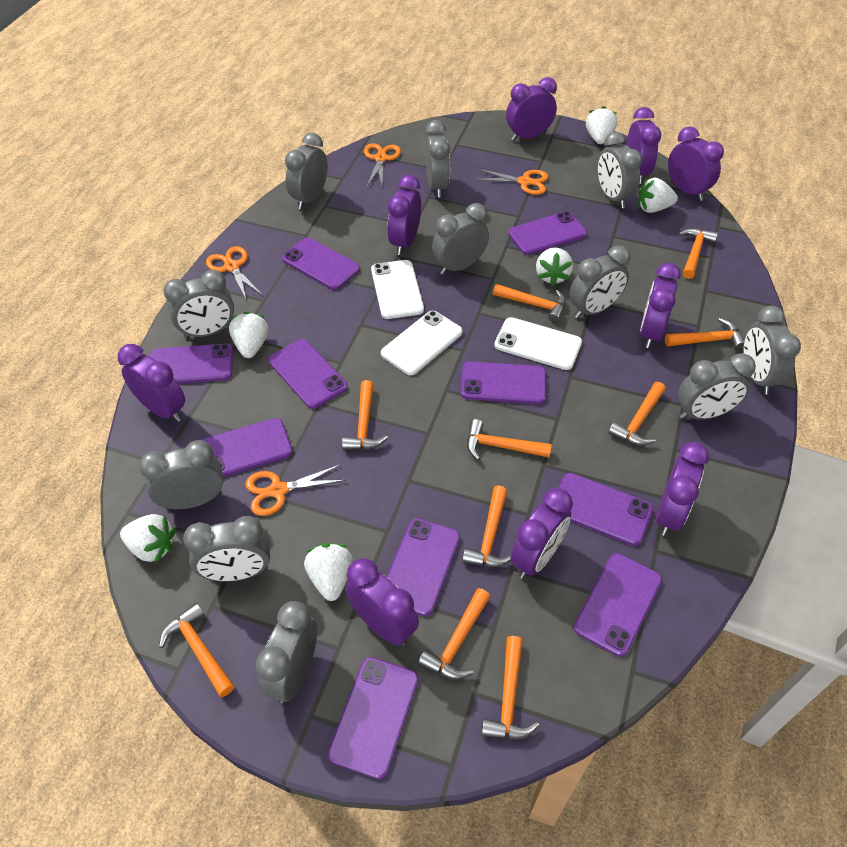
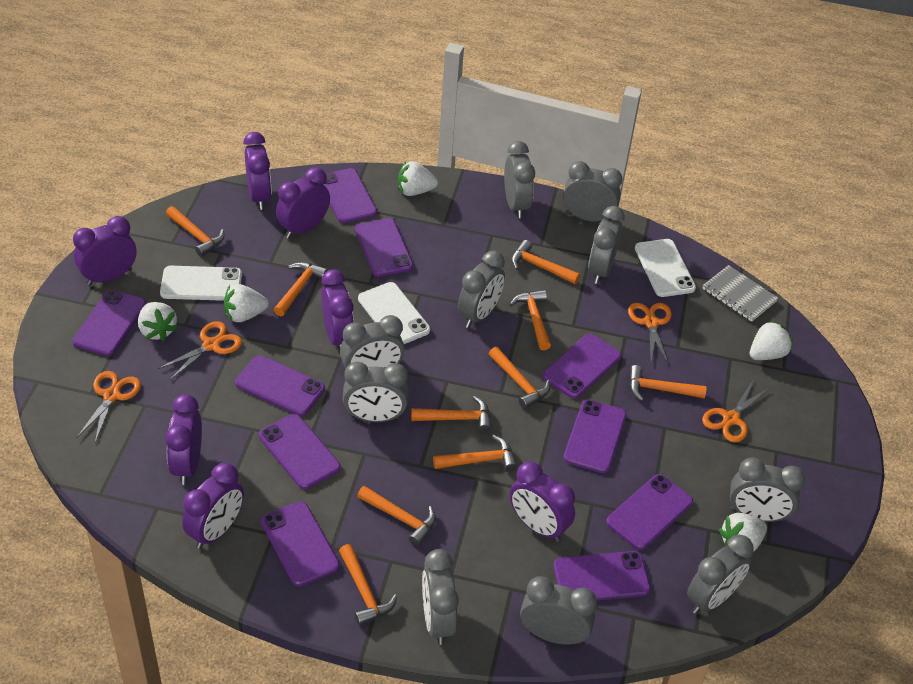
grey clock: 11 -> 10
grey notebook: 0 -> 1
purple clock: 9 -> 7
white strawberry: 6 -> 5

